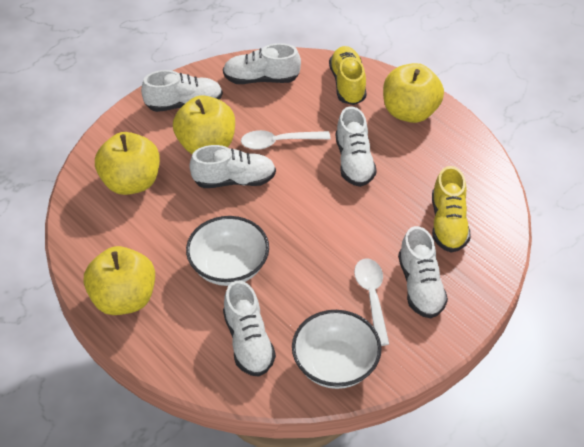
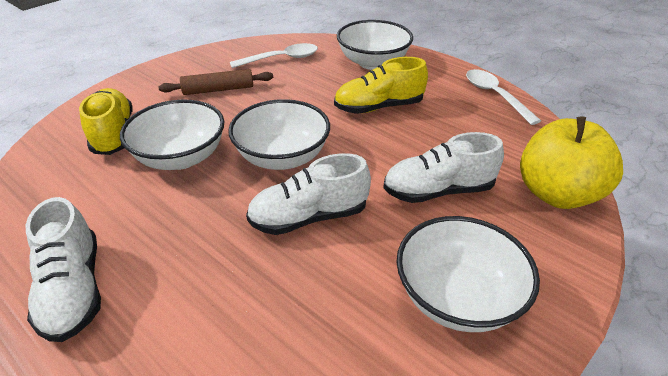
brown rolling pin: 0 -> 1
white bowl: 2 -> 4
white shoe: 6 -> 3
yellow apple: 4 -> 1

